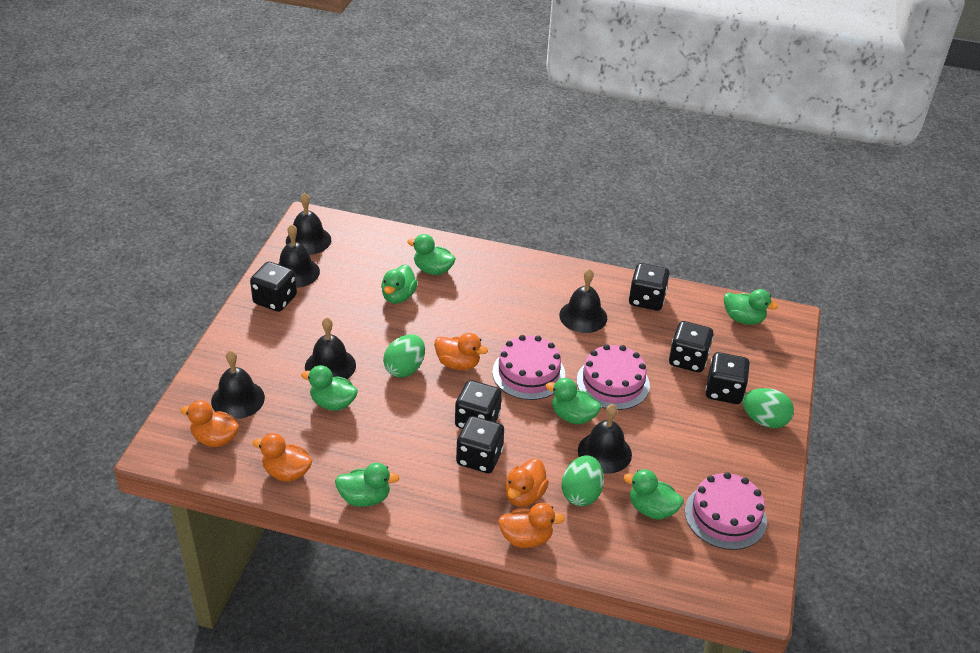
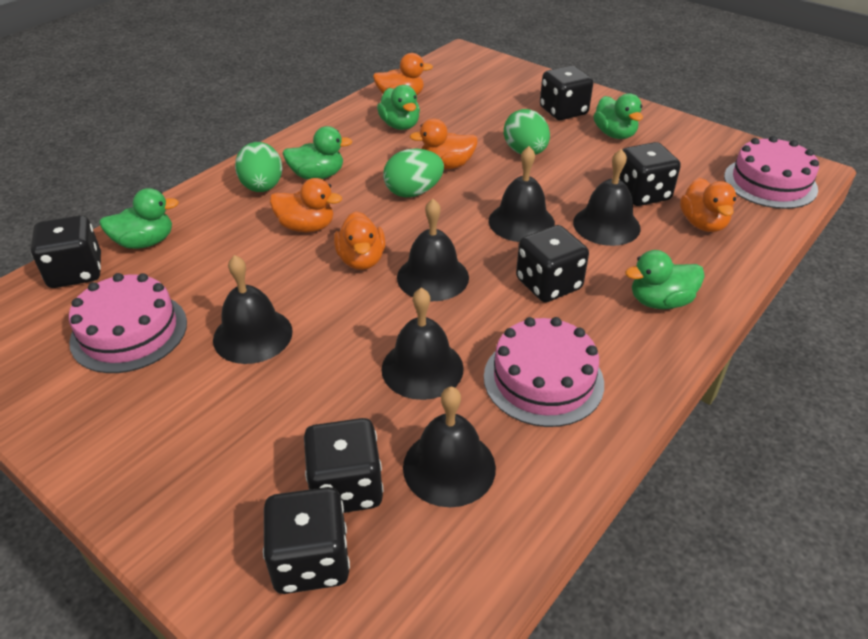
green duck: 7 -> 5

